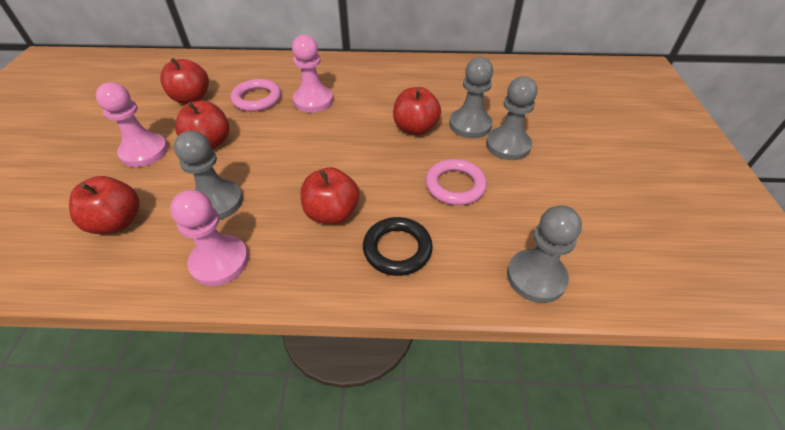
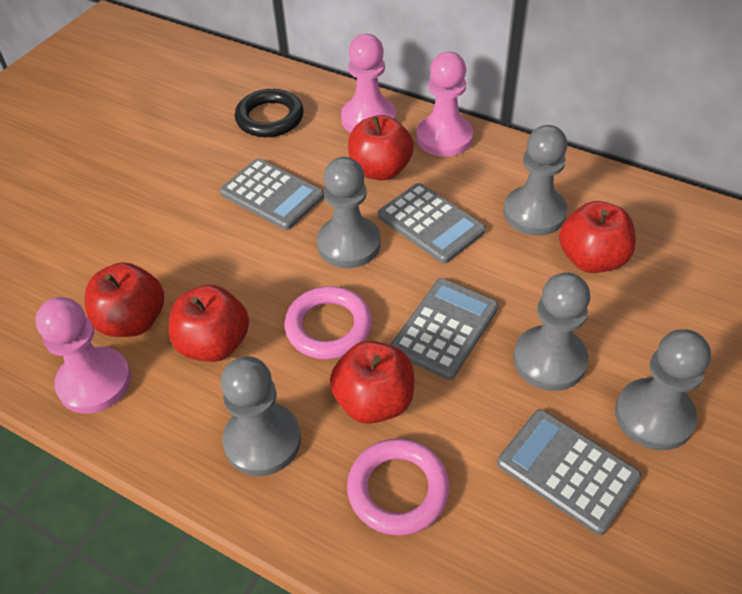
grey calculator: 0 -> 4
grey pawn: 4 -> 5

